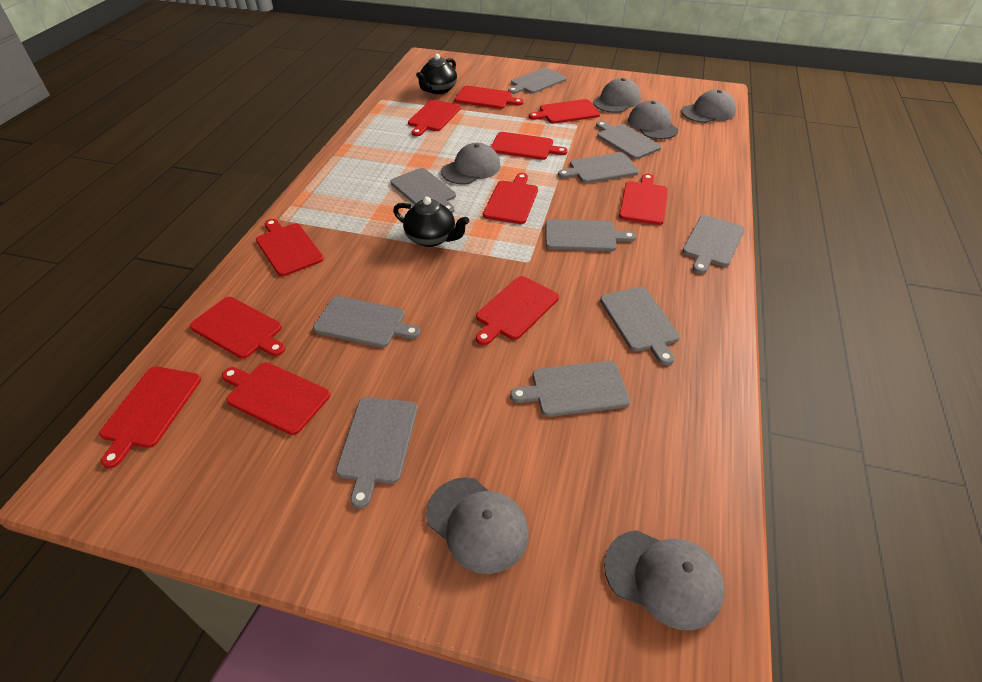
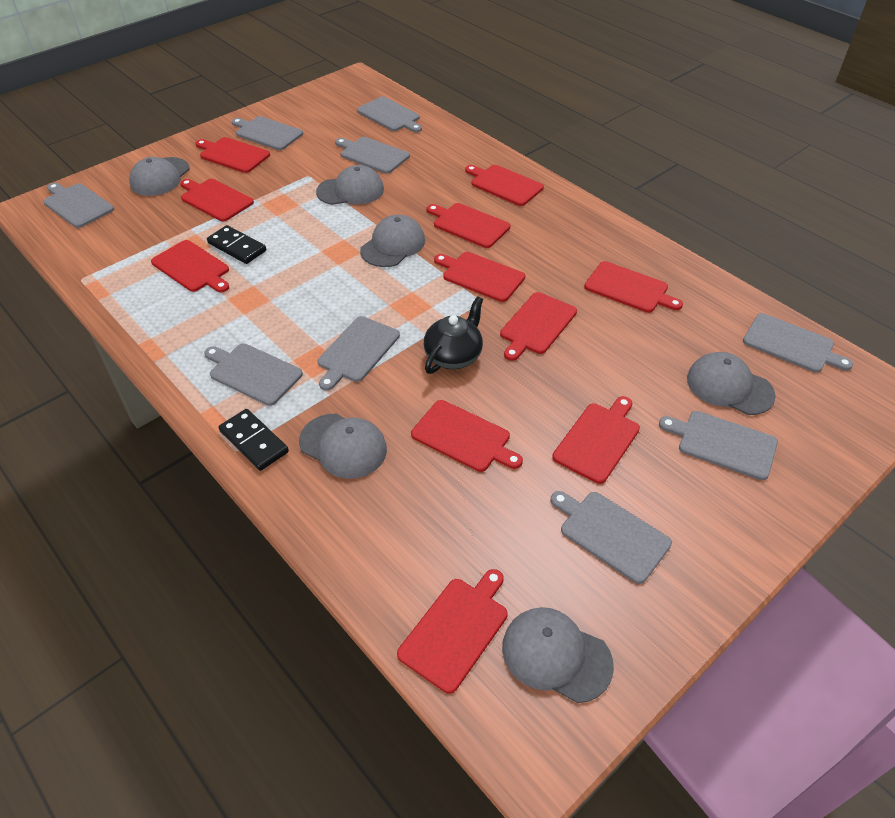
black domino: 0 -> 2
black teapot: 2 -> 1
grey cutting board: 10 -> 9

